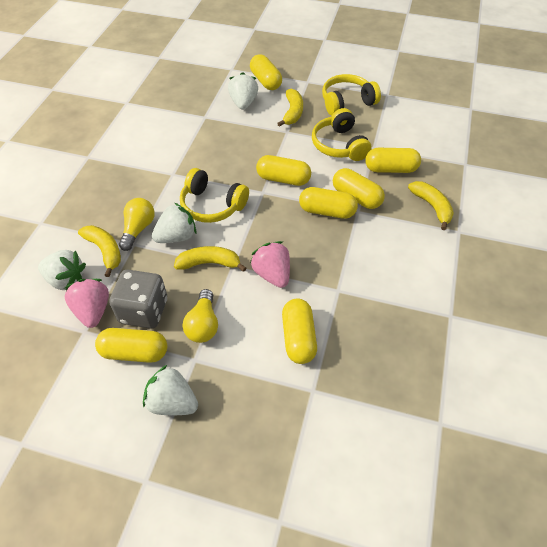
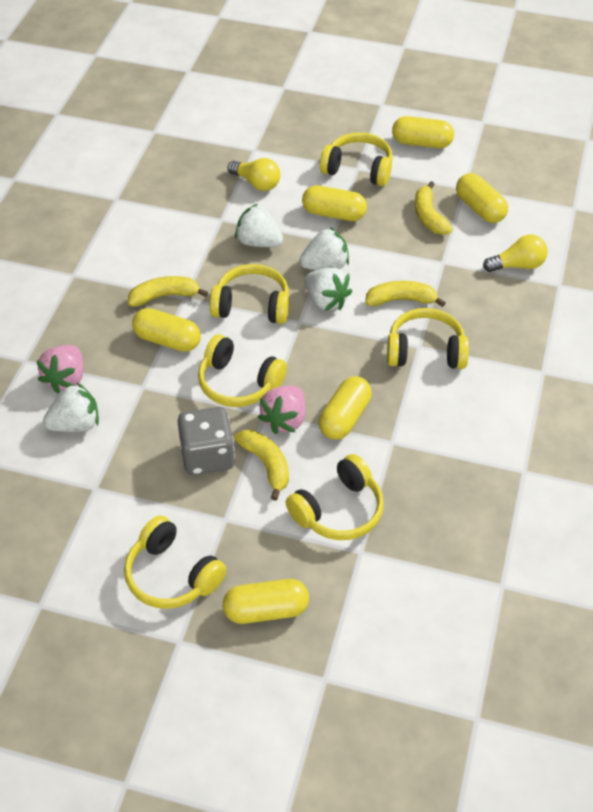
yellow capsule: 7 -> 6
yellow headphones: 3 -> 6

